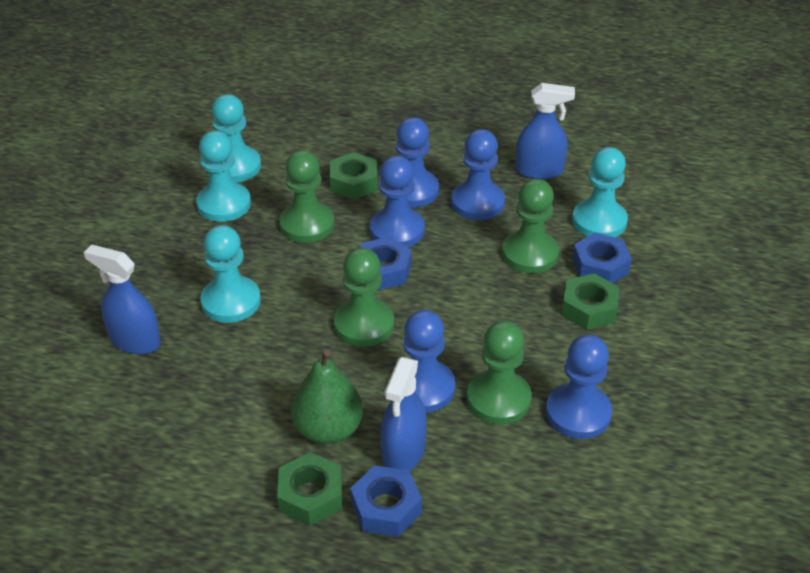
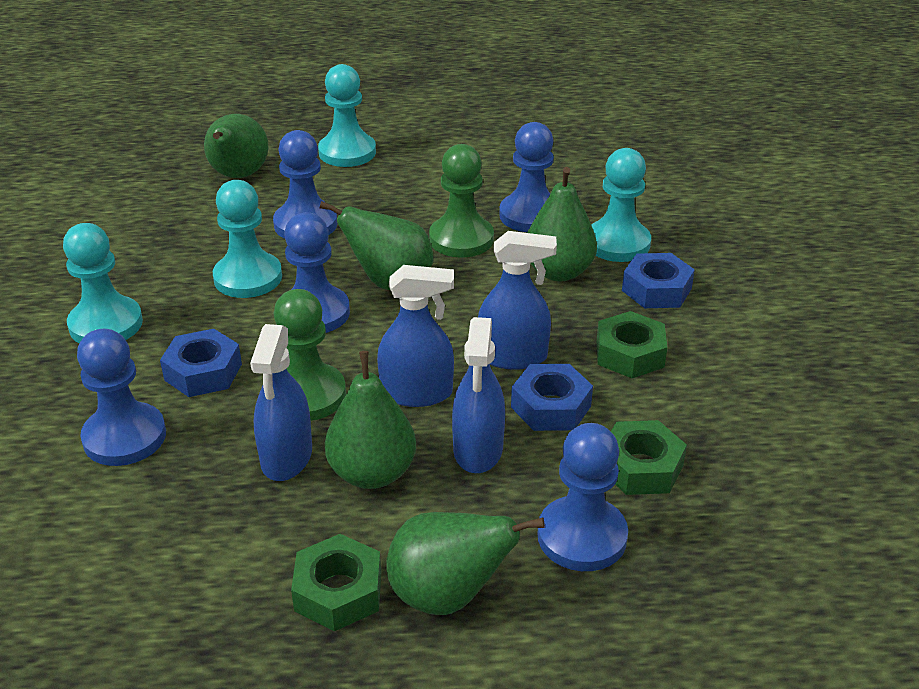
blue spray bottle: 3 -> 4
green pawn: 4 -> 2
green pear: 1 -> 5

